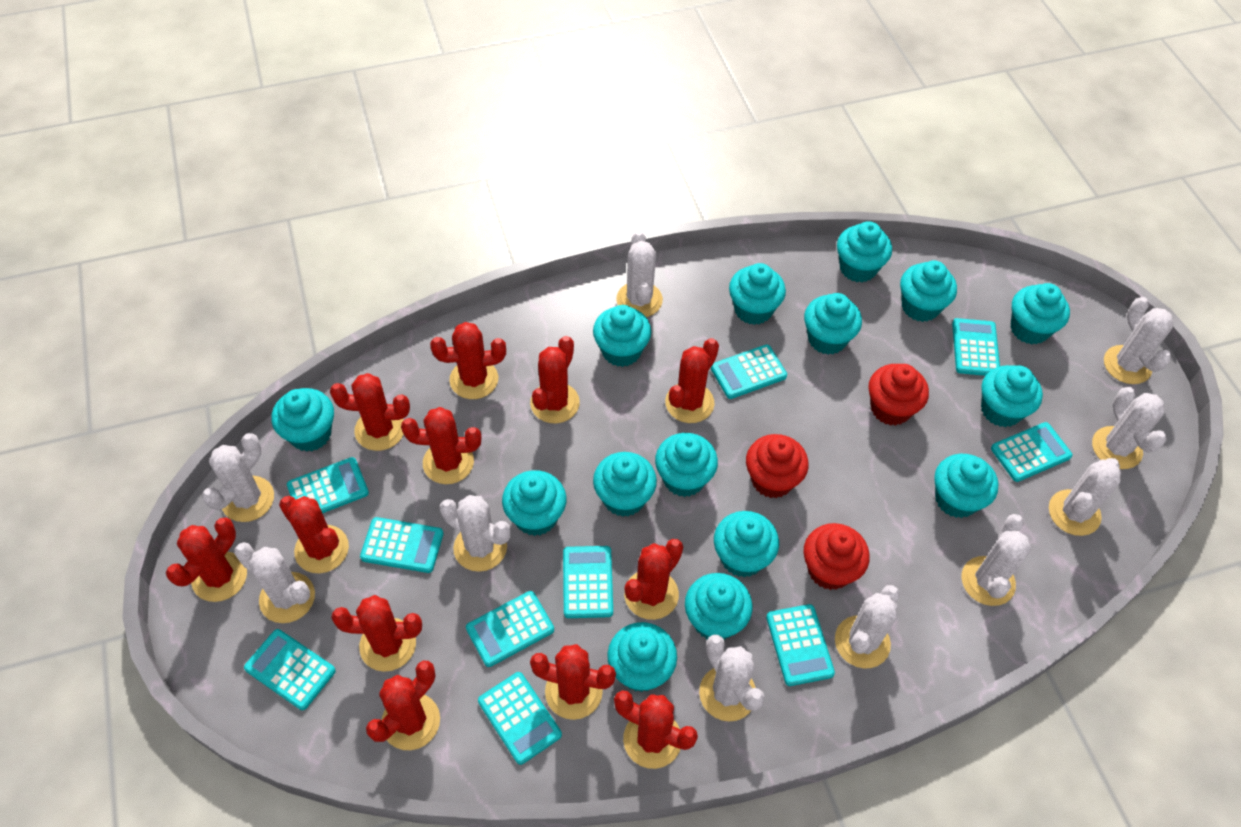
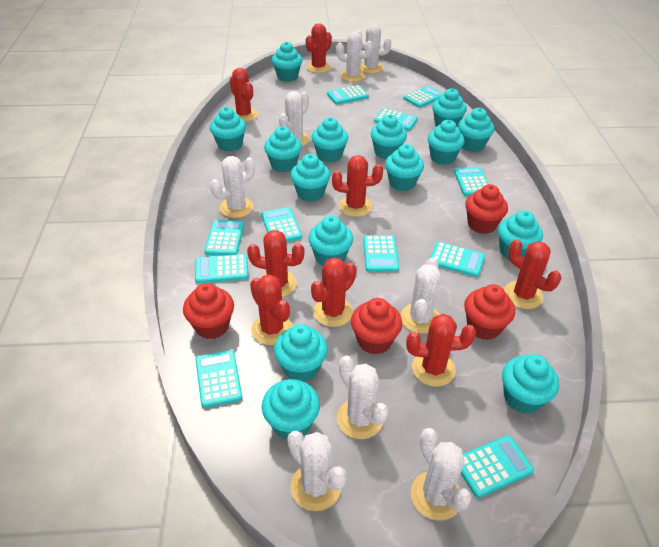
red cactus: 12 -> 8
red cupcake: 3 -> 4
turquoise calculator: 10 -> 11
white cactus: 10 -> 8

